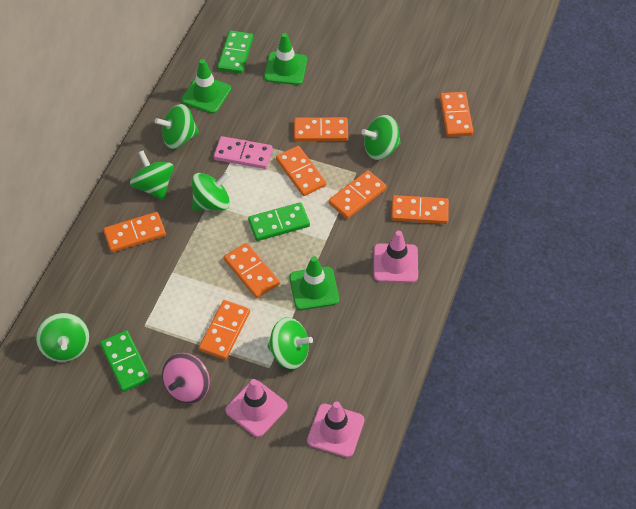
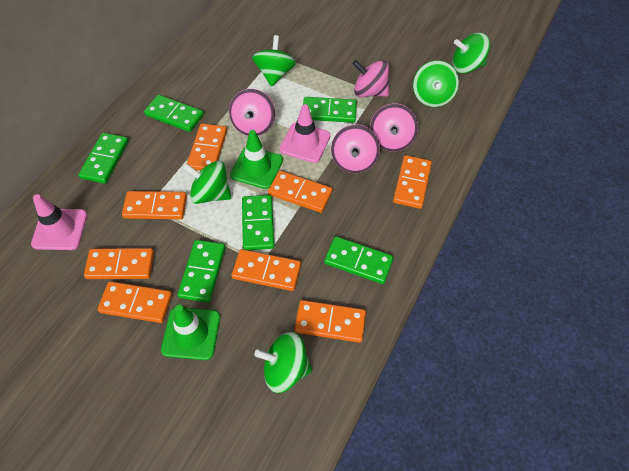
green domino: 3 -> 6
green spinning top: 6 -> 5
green traffic cone: 3 -> 2
pink domino: 1 -> 0
pink spinning top: 1 -> 4
pink traffic cone: 3 -> 2

